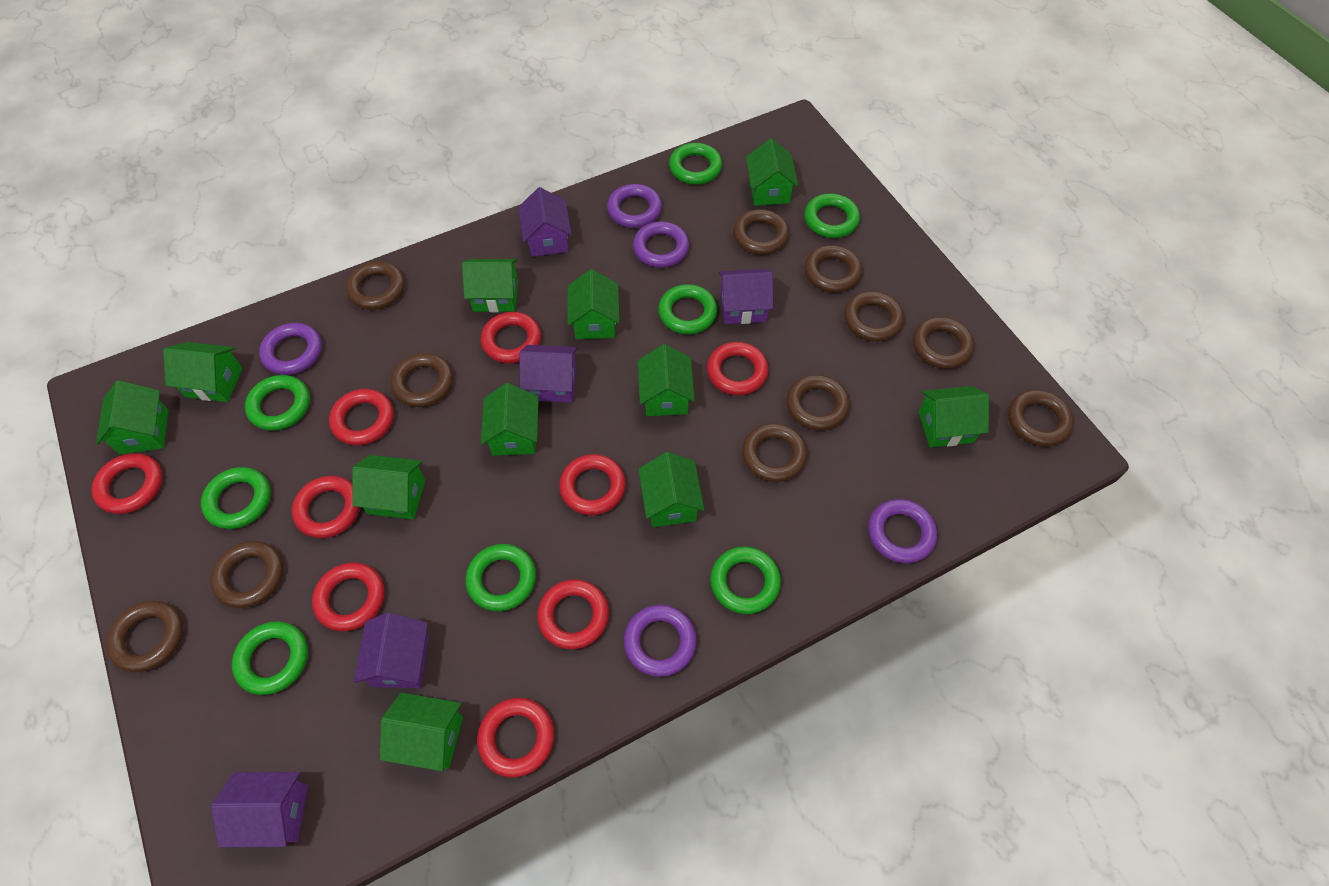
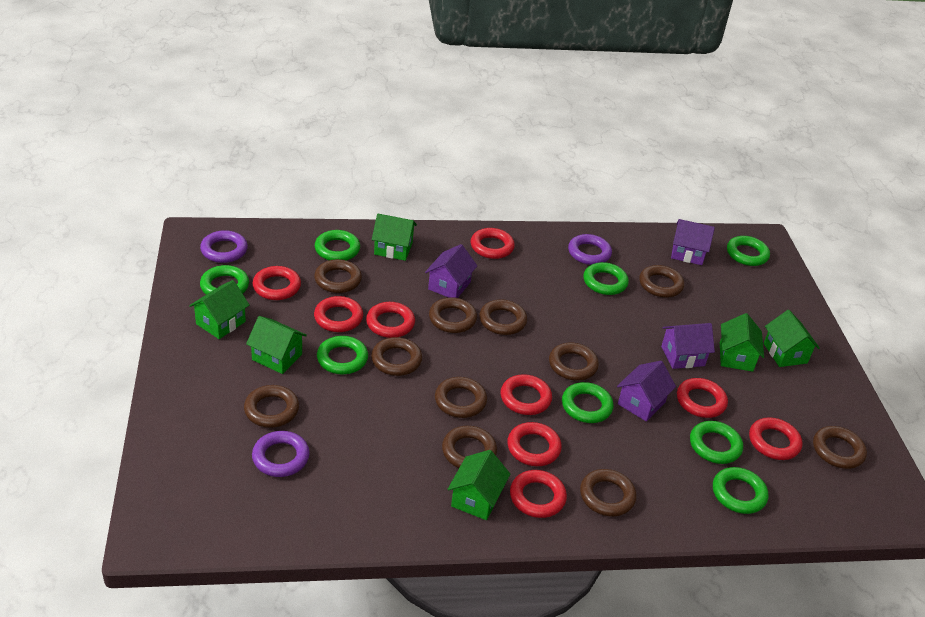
green house: 11 -> 6
purple house: 5 -> 4
purple ring: 5 -> 3

